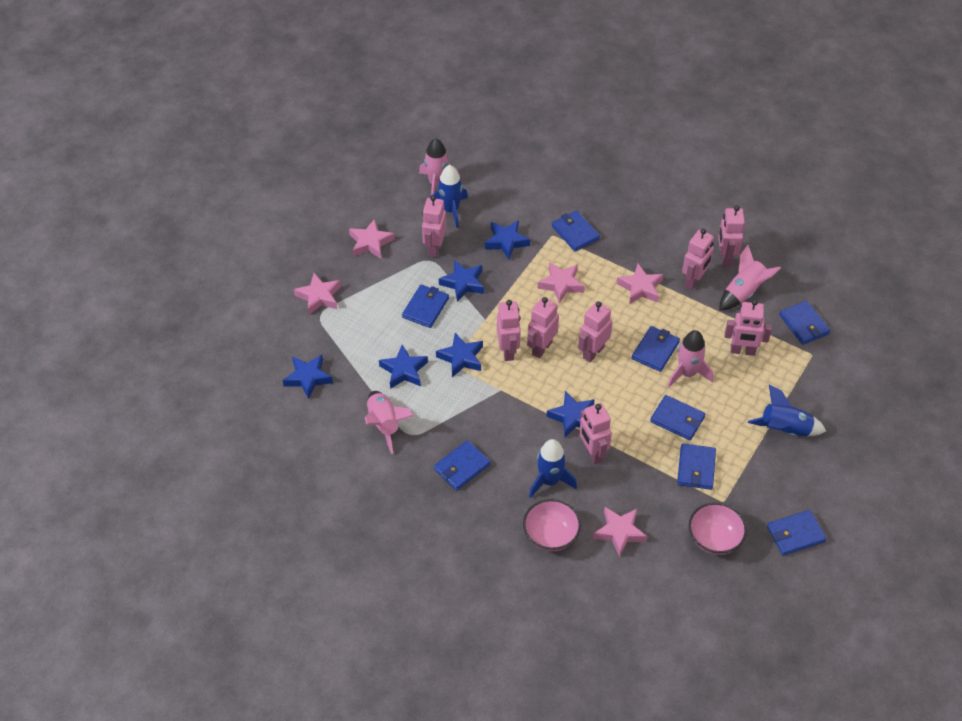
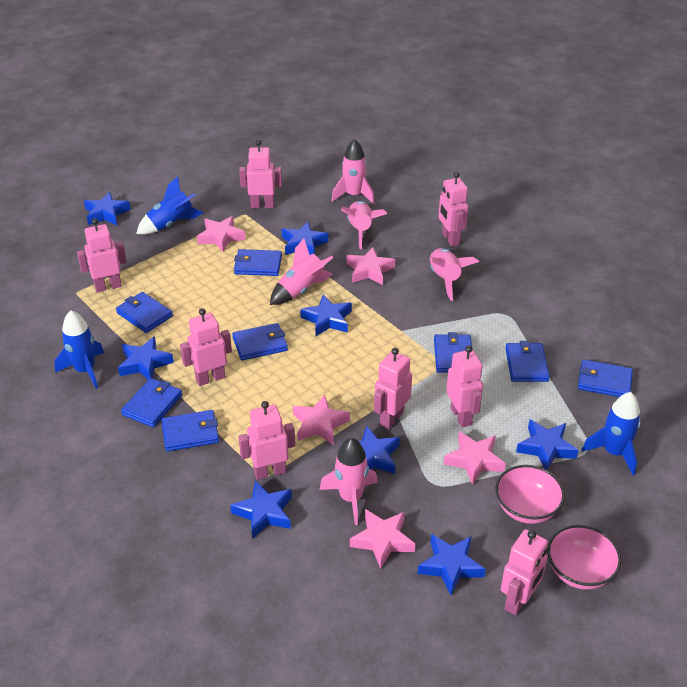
blue star: 6 -> 8
pink rocket: 4 -> 5

